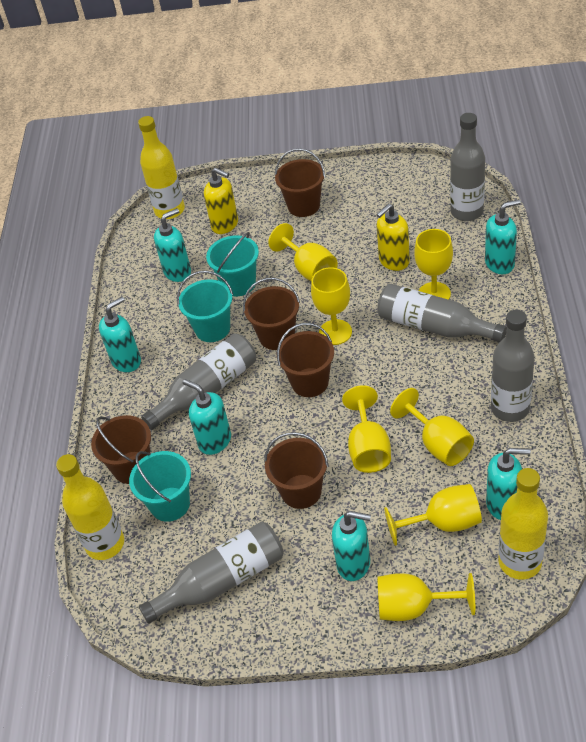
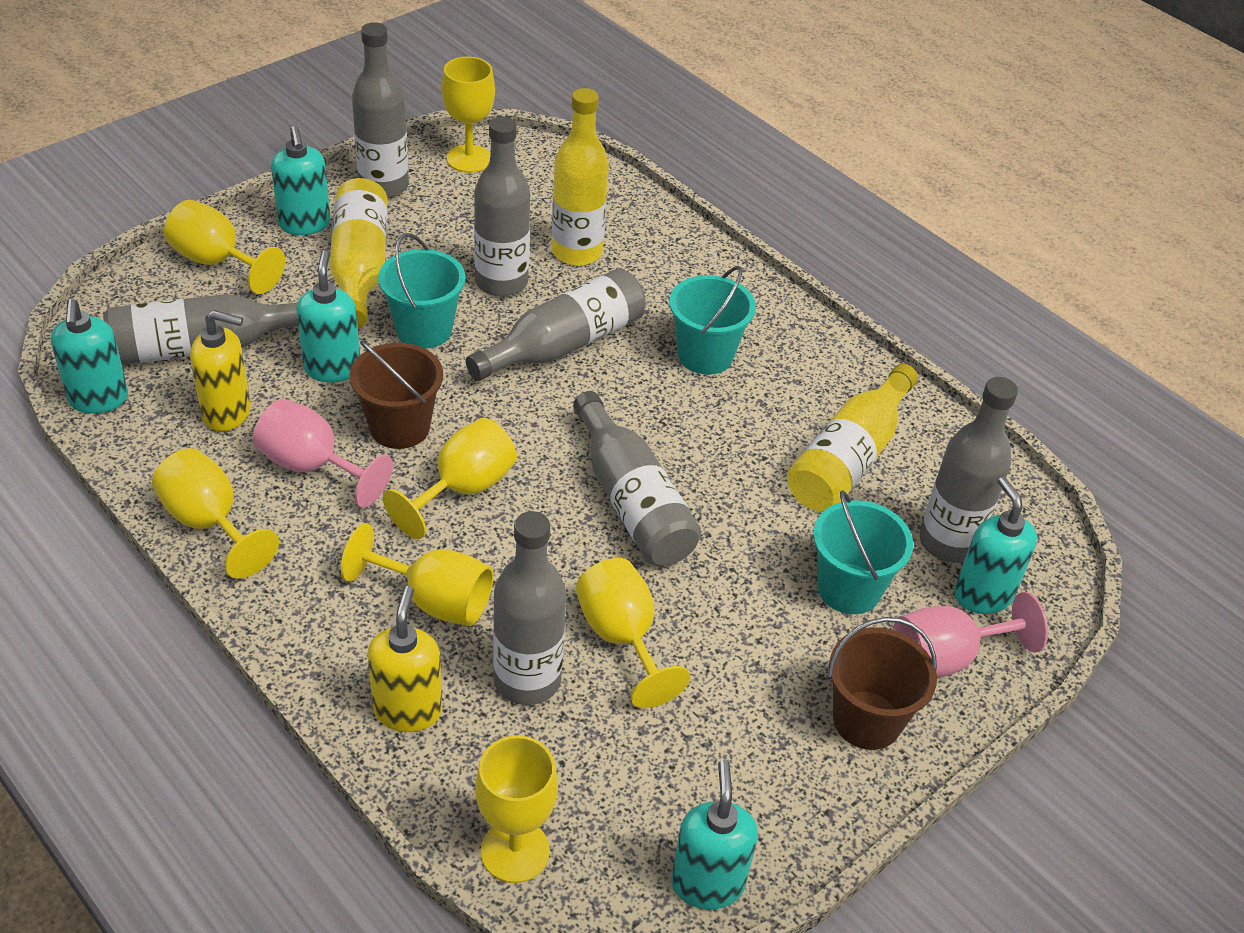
brown bucket: 5 -> 2
grey bottle: 5 -> 7
pink goblet: 0 -> 2
turquoise soap dispenser: 6 -> 5

